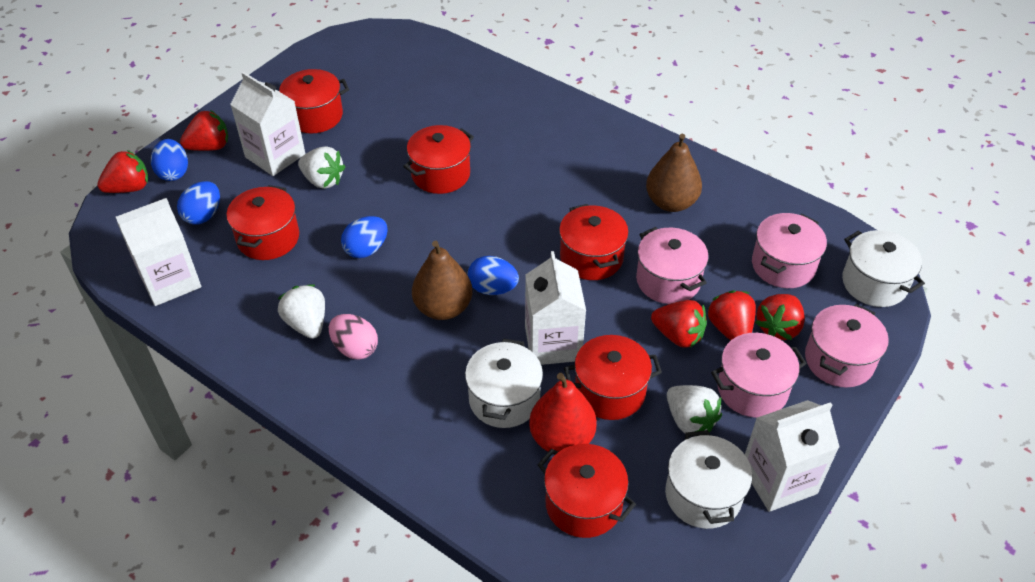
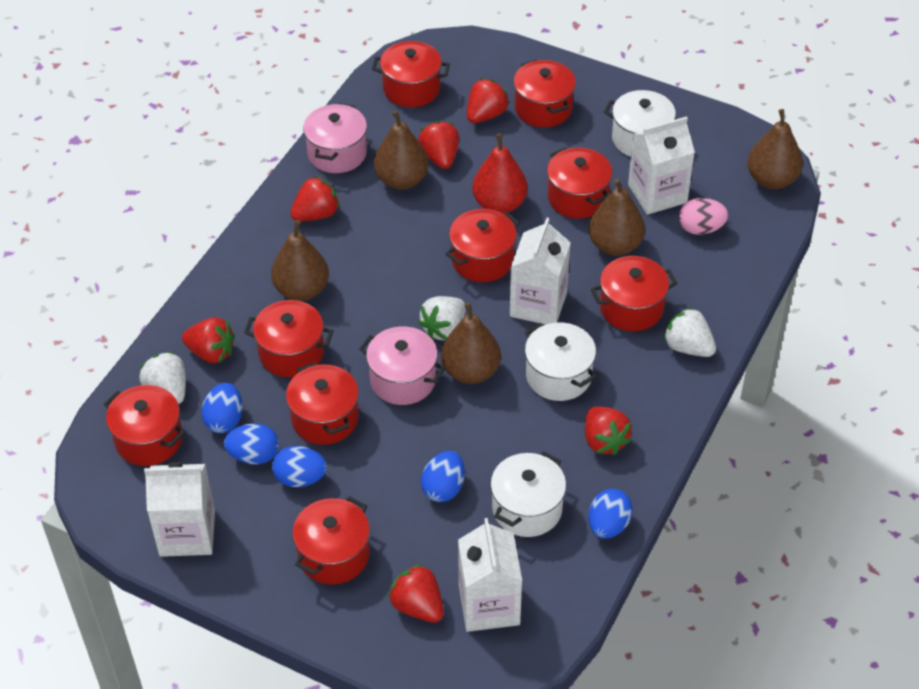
blue egg: 4 -> 5
brown pear: 2 -> 5
pink pot: 4 -> 2
red pot: 6 -> 9
red strawberry: 5 -> 6

